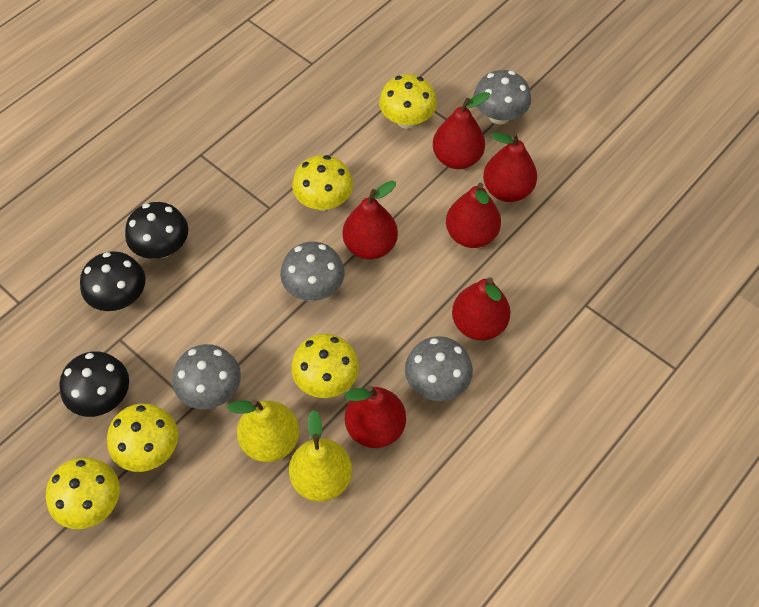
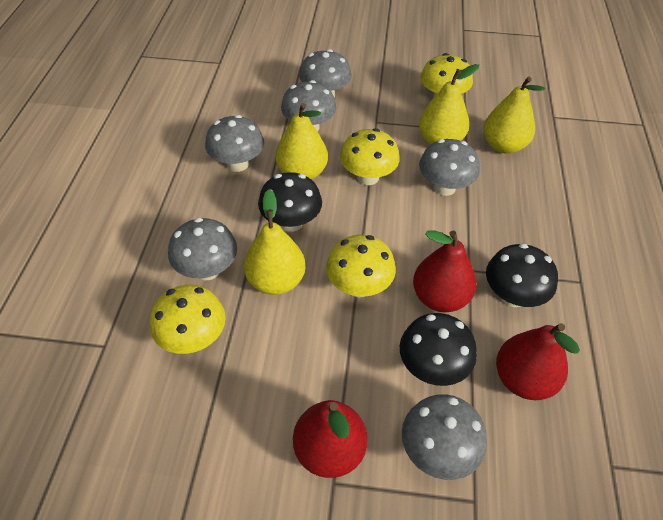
grey mushroom: 4 -> 6
red pear: 6 -> 3
yellow mushroom: 5 -> 4
yellow pear: 2 -> 4

